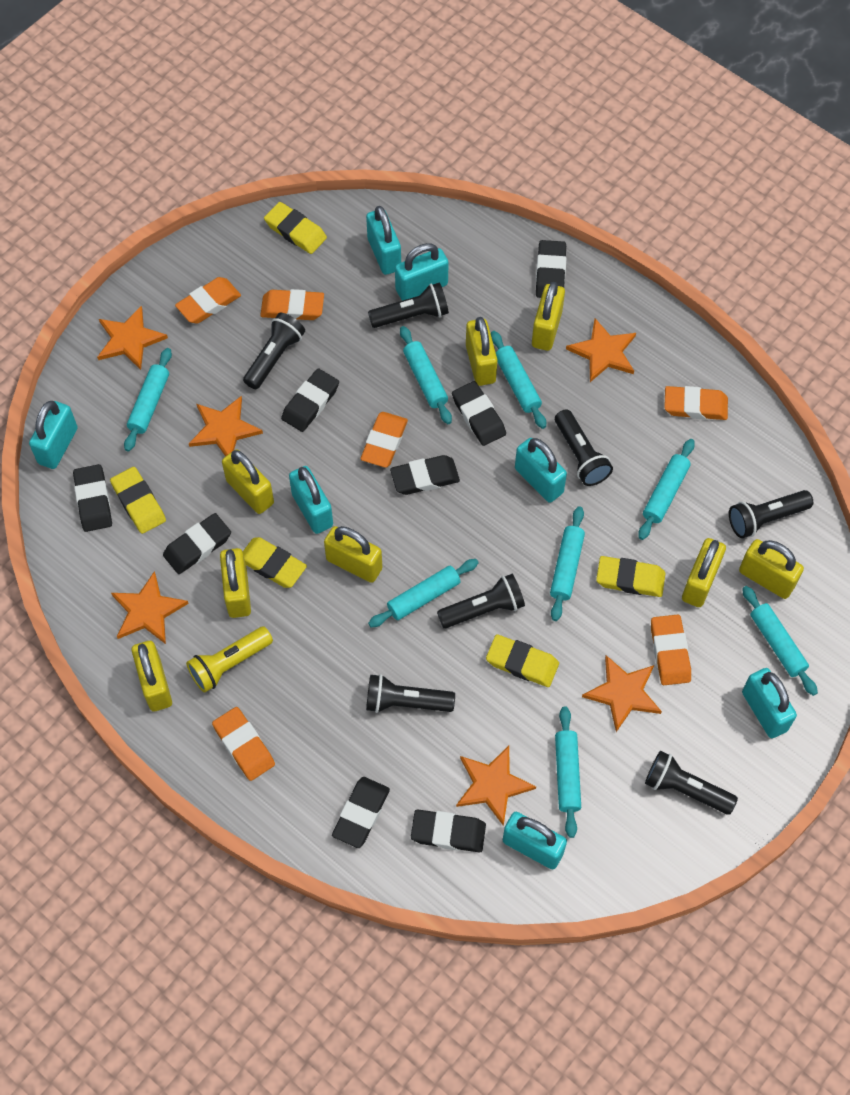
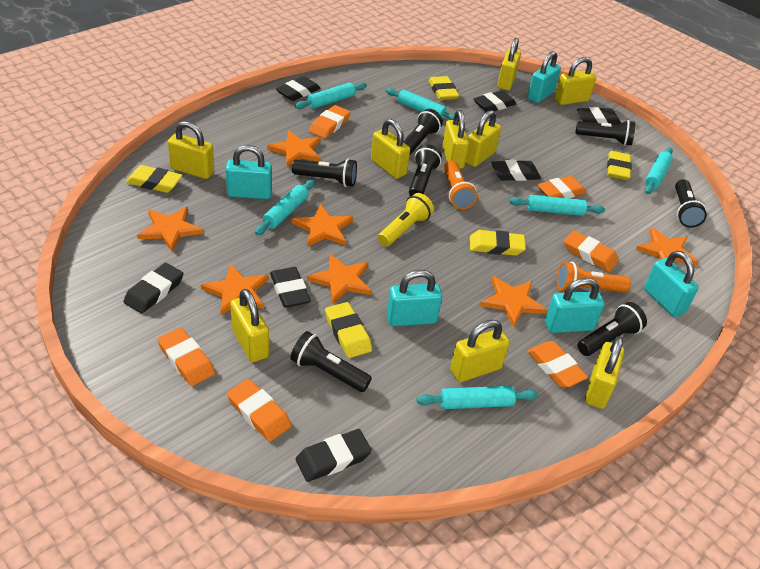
black eraser: 8 -> 7
orange flashlight: 0 -> 2
orange star: 6 -> 7
turquoise padlock: 7 -> 5
turquoise rolling pin: 8 -> 6
yellow padlock: 8 -> 9

